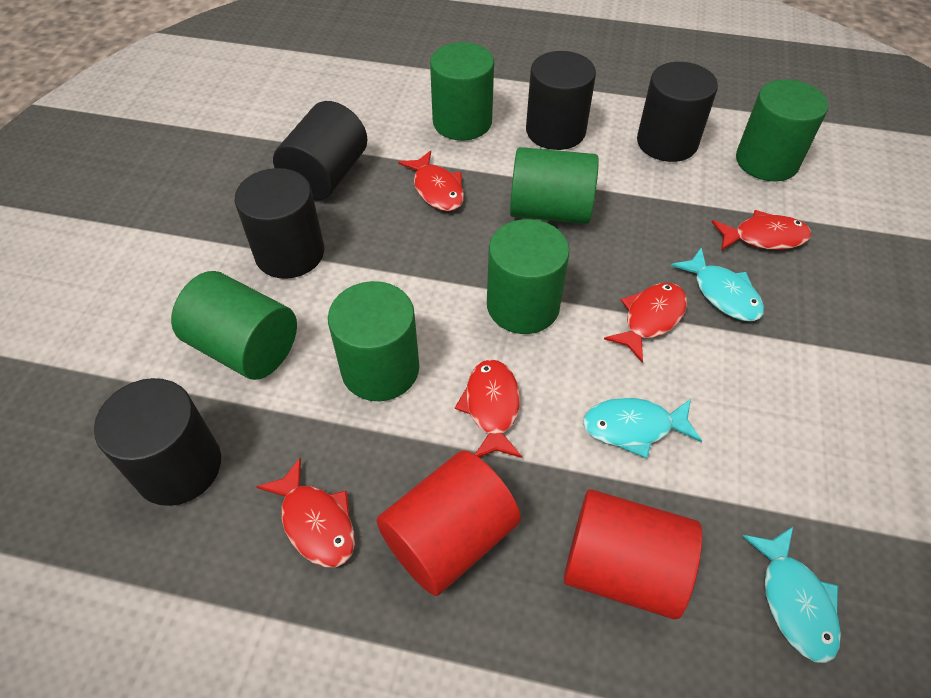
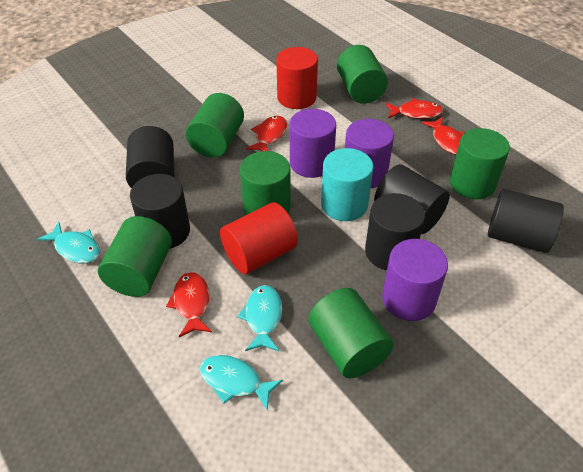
purple cylinder: 0 -> 3
red fish: 5 -> 4
turquoise cylinder: 0 -> 1

